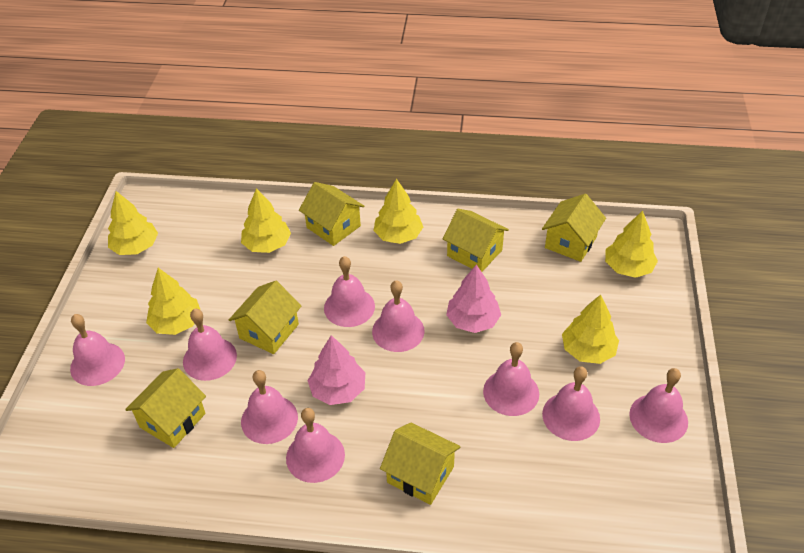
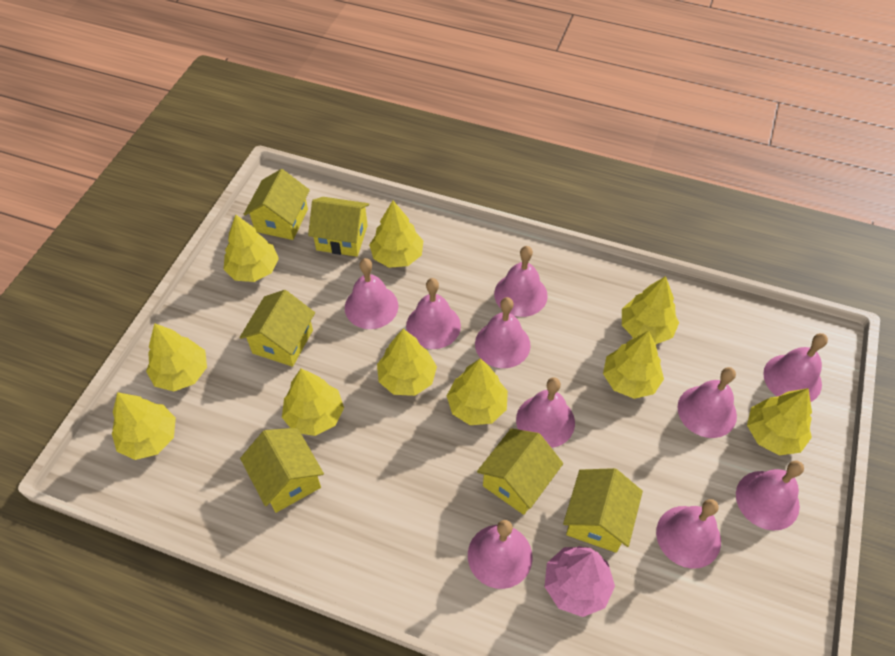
pink bell: 9 -> 10
pink tree: 2 -> 1
yellow tree: 6 -> 10

